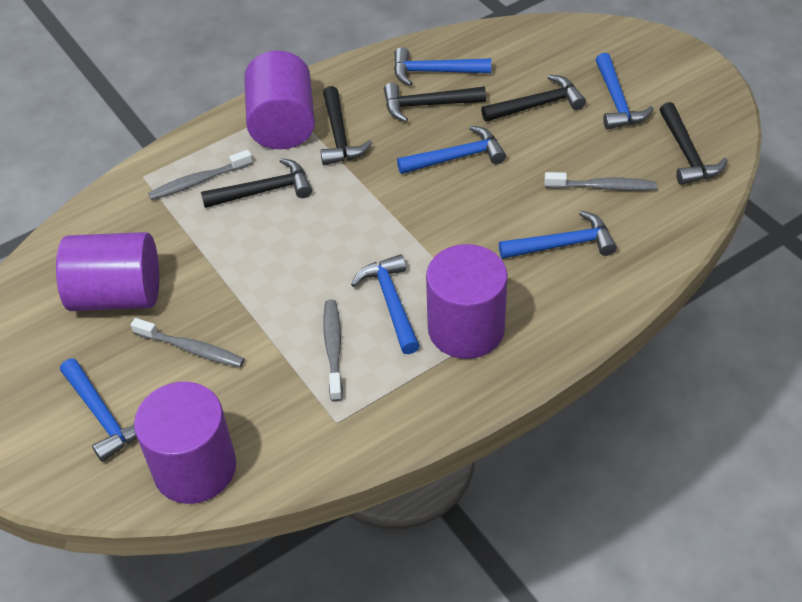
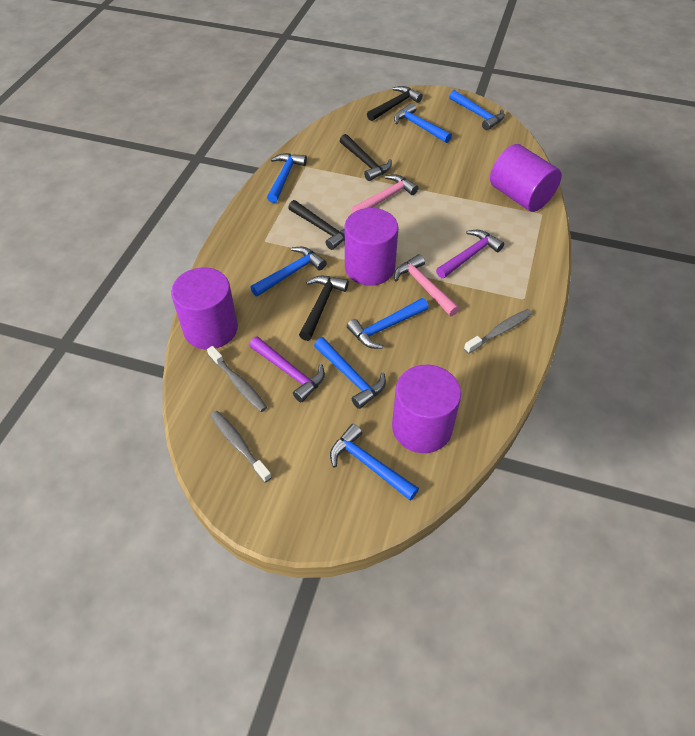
black hammer: 5 -> 4
blue hammer: 6 -> 7
grey toothbrush: 4 -> 3
pink hammer: 0 -> 2
purple hammer: 0 -> 2

